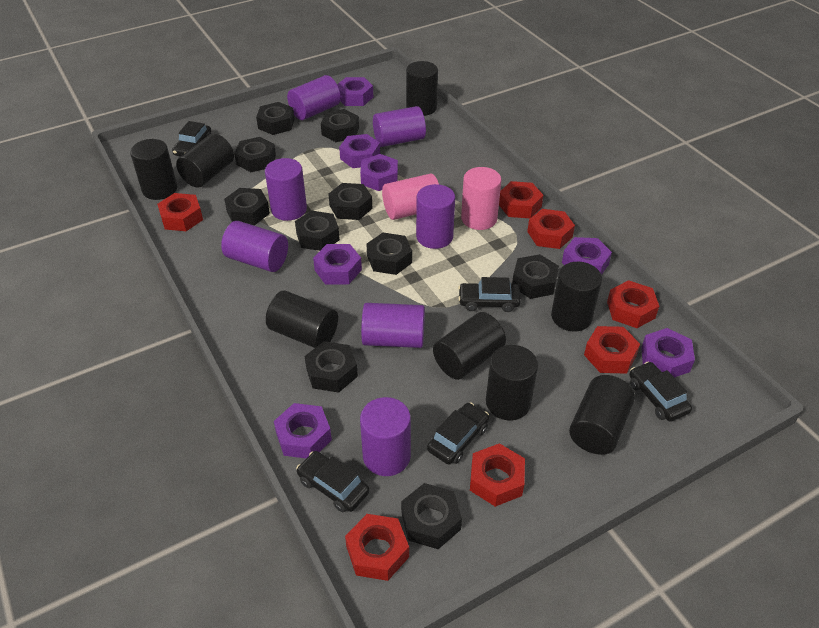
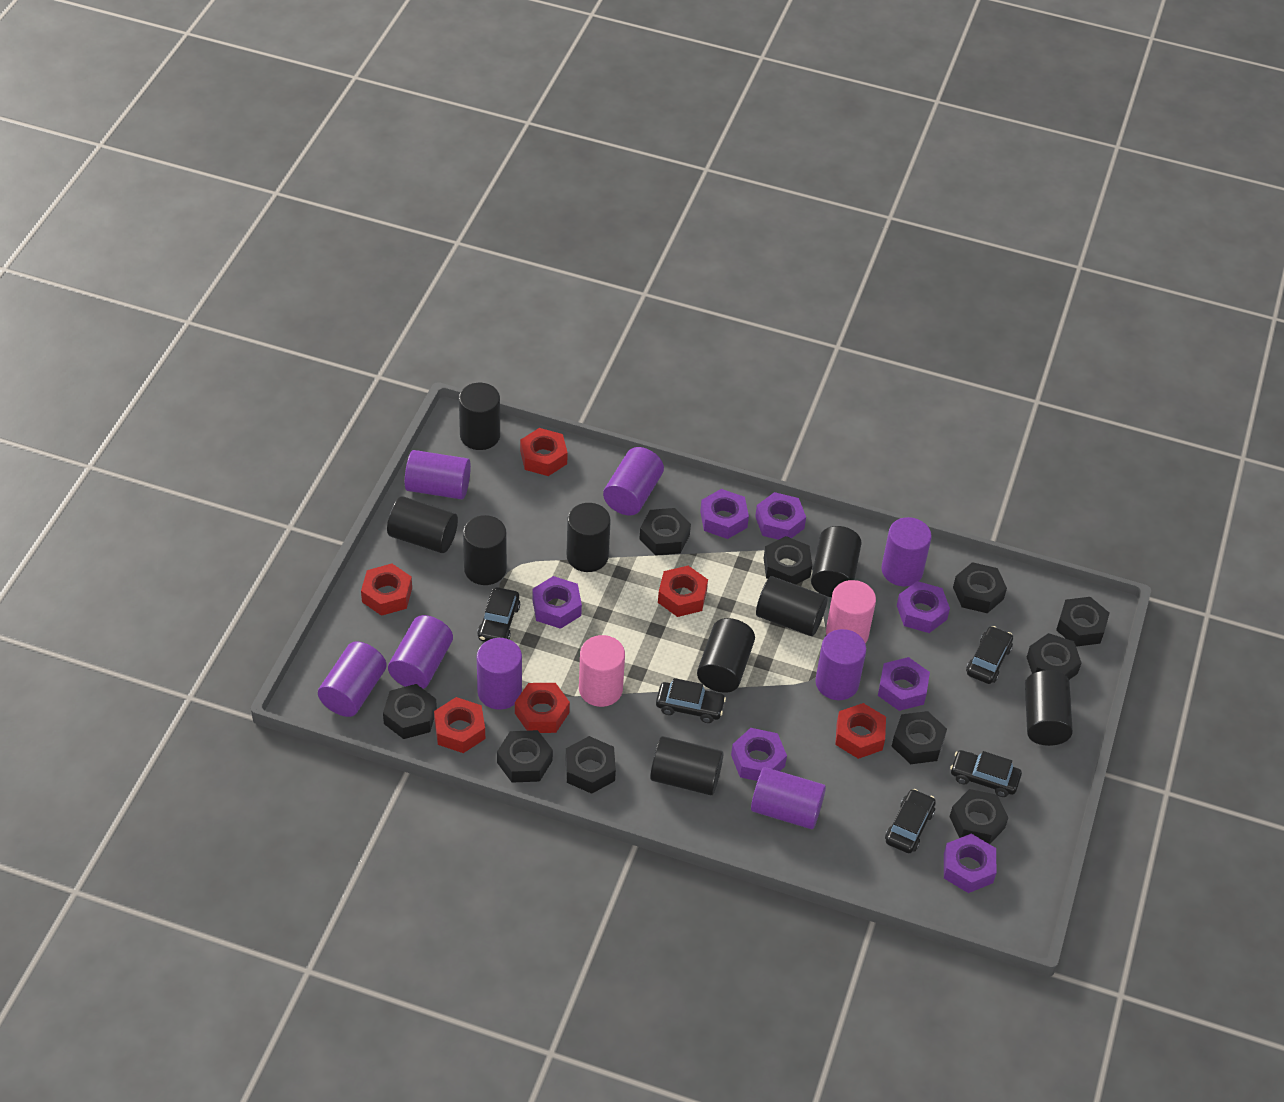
black cylinder: 8 -> 9
purple cylinder: 7 -> 8
red nut: 7 -> 6

